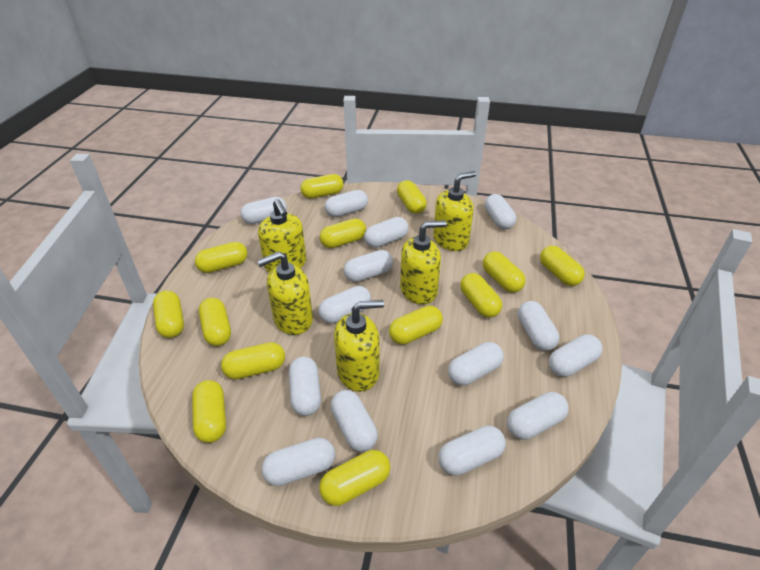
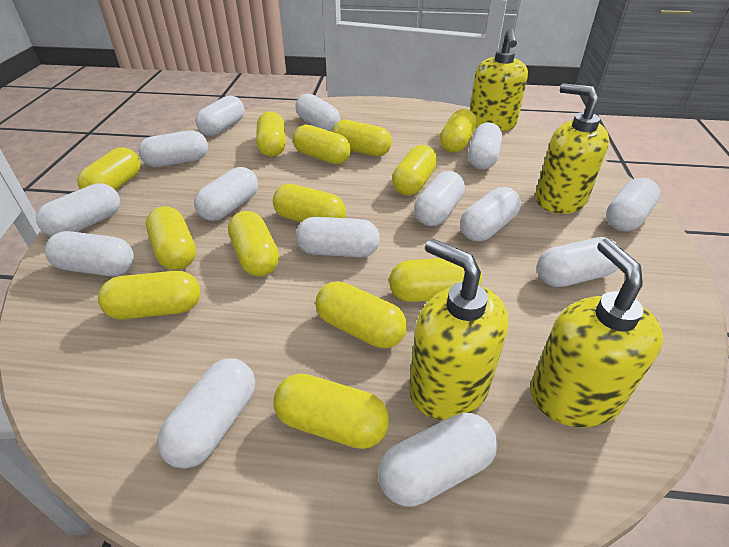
yellow soap dispenser: 5 -> 4

